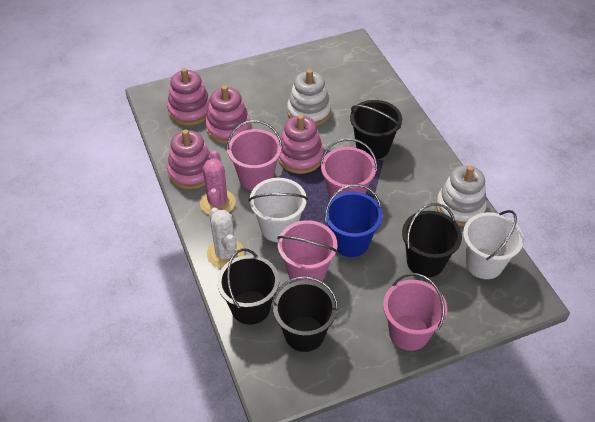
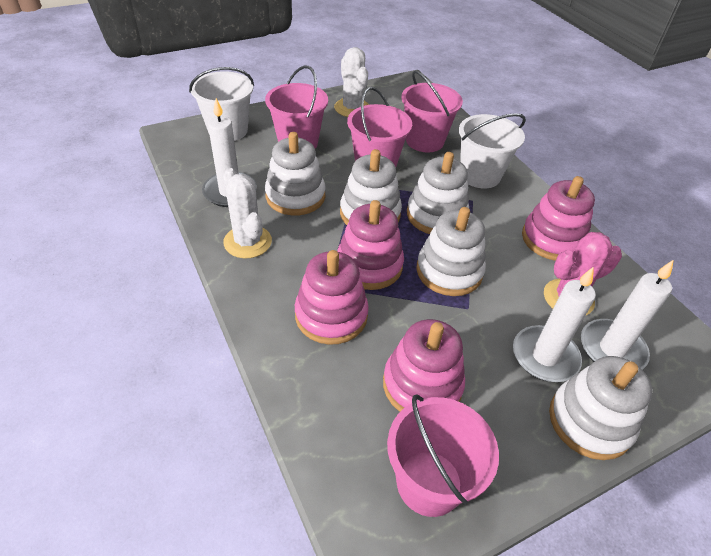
black bucket: 4 -> 0
blue bucket: 1 -> 0
white cactus: 1 -> 2
white candle: 0 -> 3
white stacking toy: 2 -> 5

